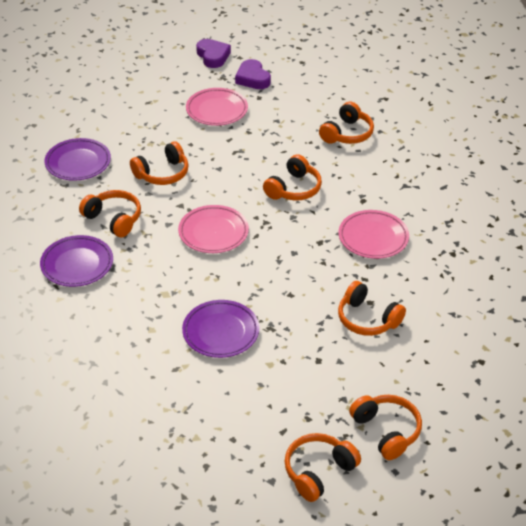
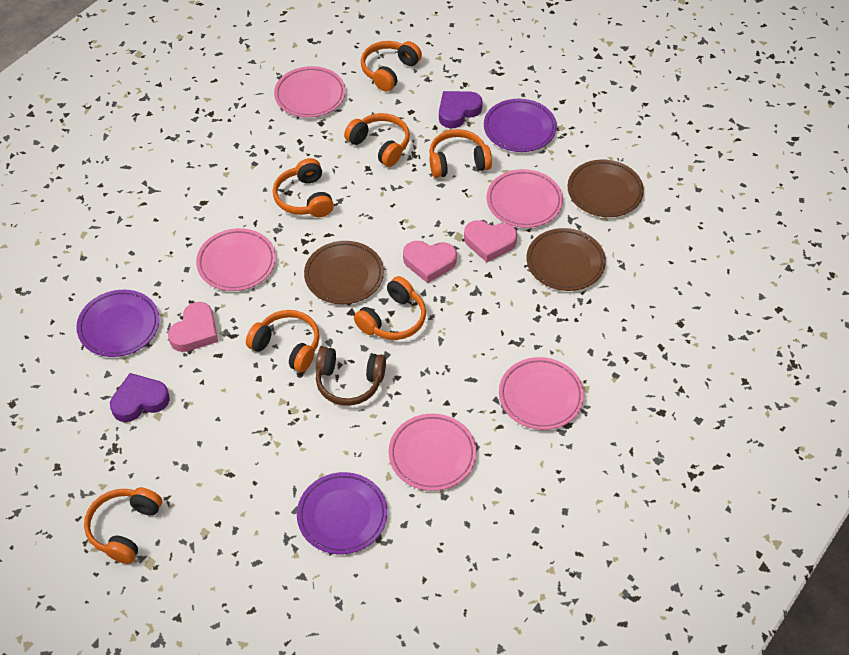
brown headphones: 0 -> 1
brown plate: 0 -> 3
pink heart: 0 -> 3
pink plate: 3 -> 5

